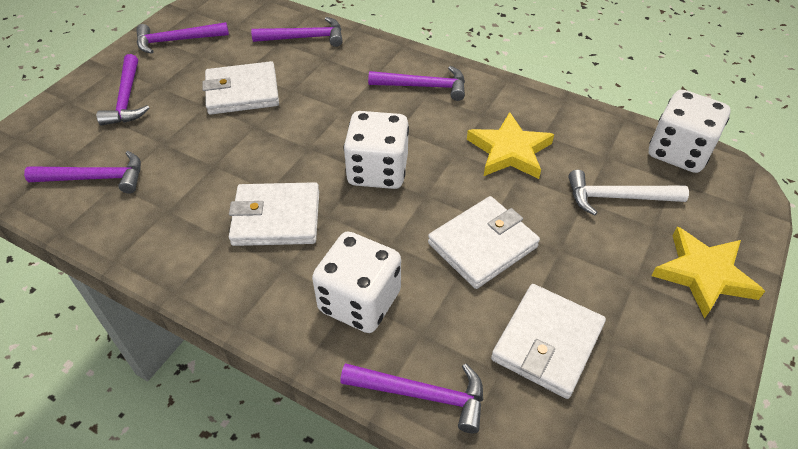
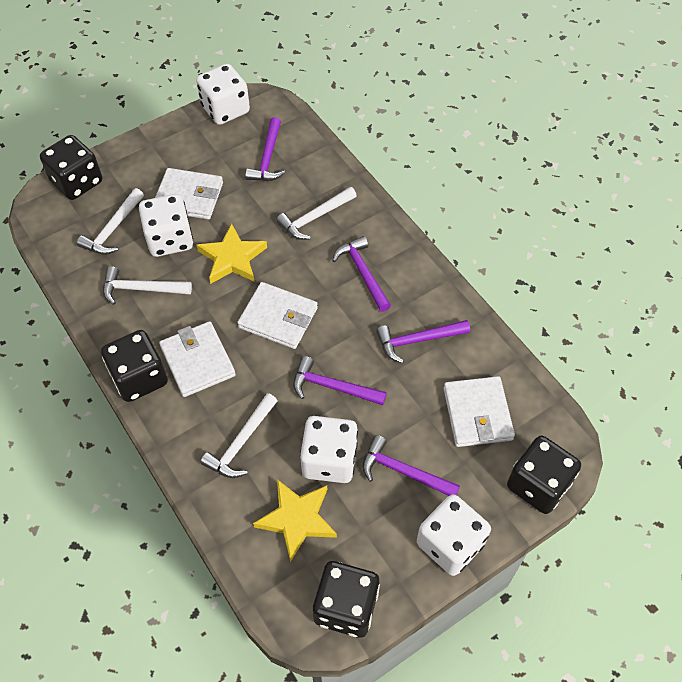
black dice: 0 -> 4
purple hammer: 6 -> 5
white dice: 3 -> 4
white hammer: 1 -> 4

